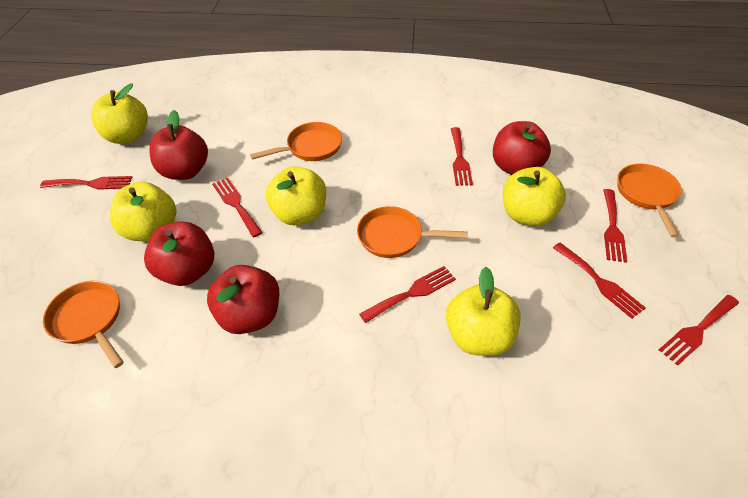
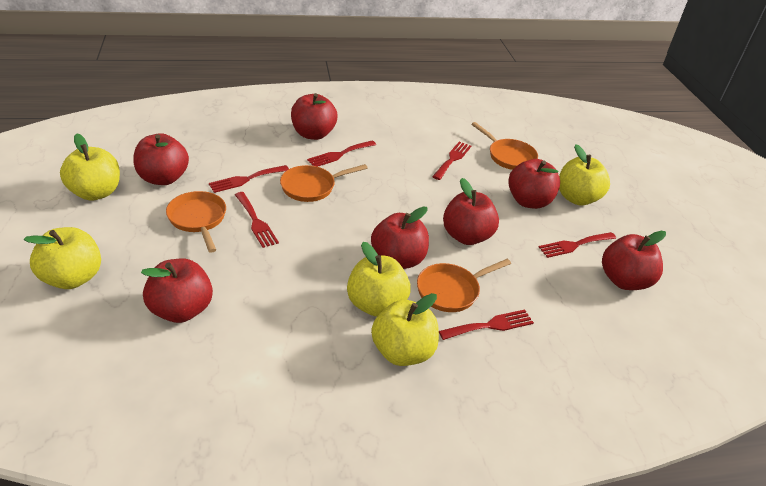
red apple: 4 -> 7
red fork: 7 -> 6

